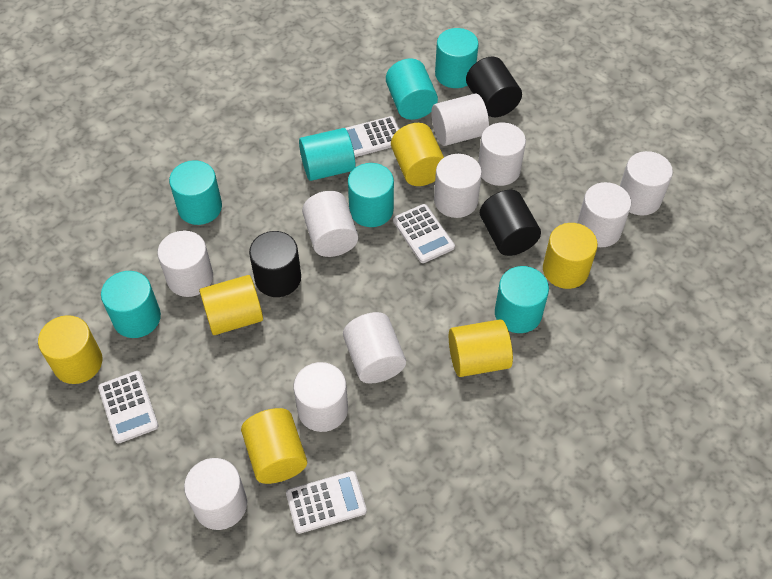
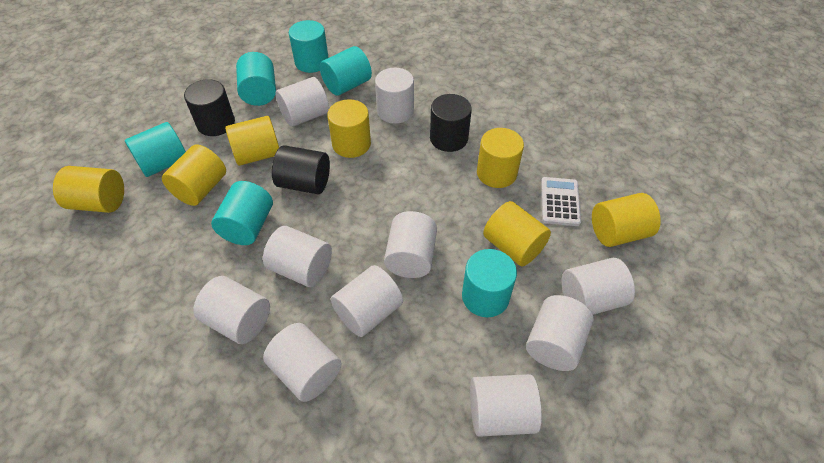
turquoise cylinder: 7 -> 6
white calculator: 4 -> 1
yellow cylinder: 6 -> 7

